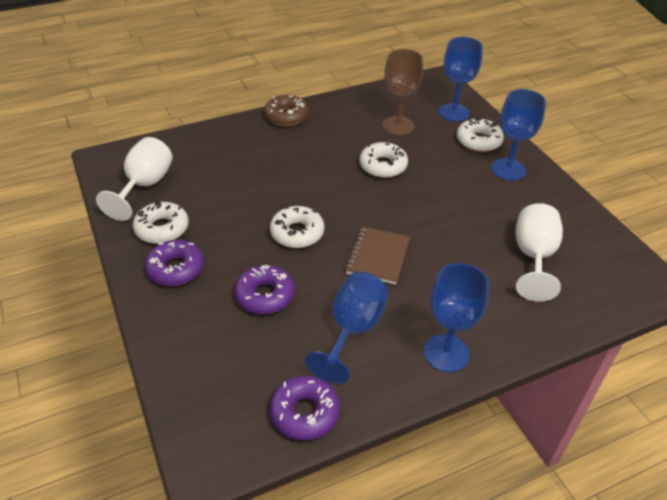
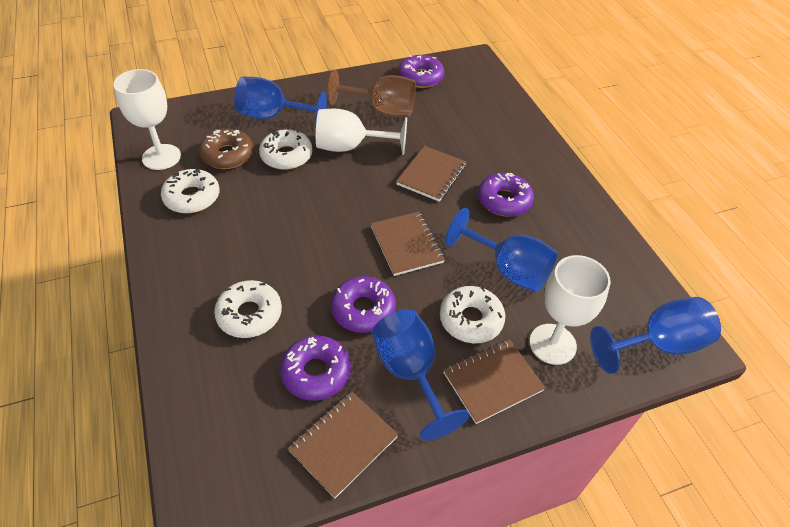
brown notebook: 1 -> 4
purple donut: 3 -> 4
white goblet: 2 -> 3

